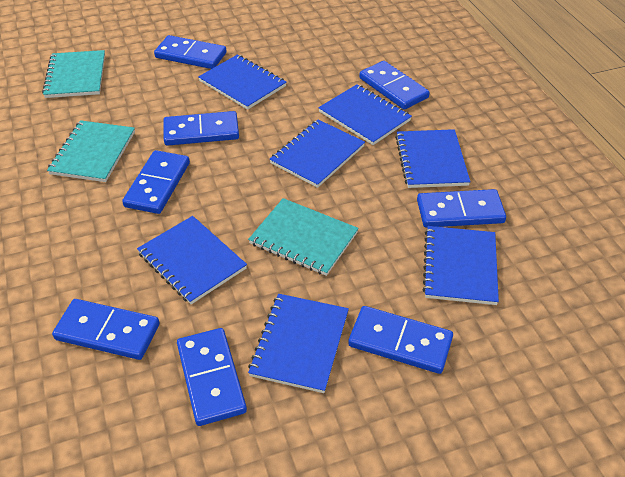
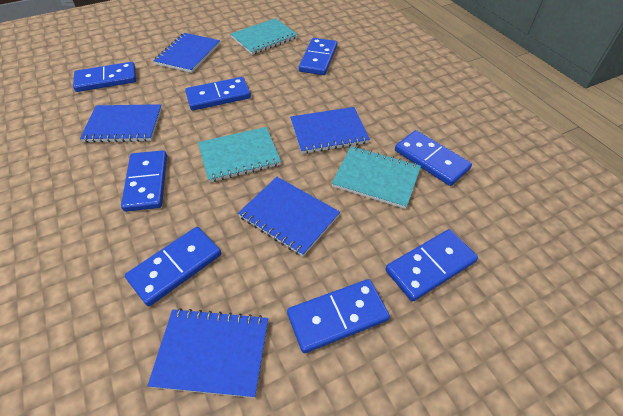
blue notebook: 7 -> 5

